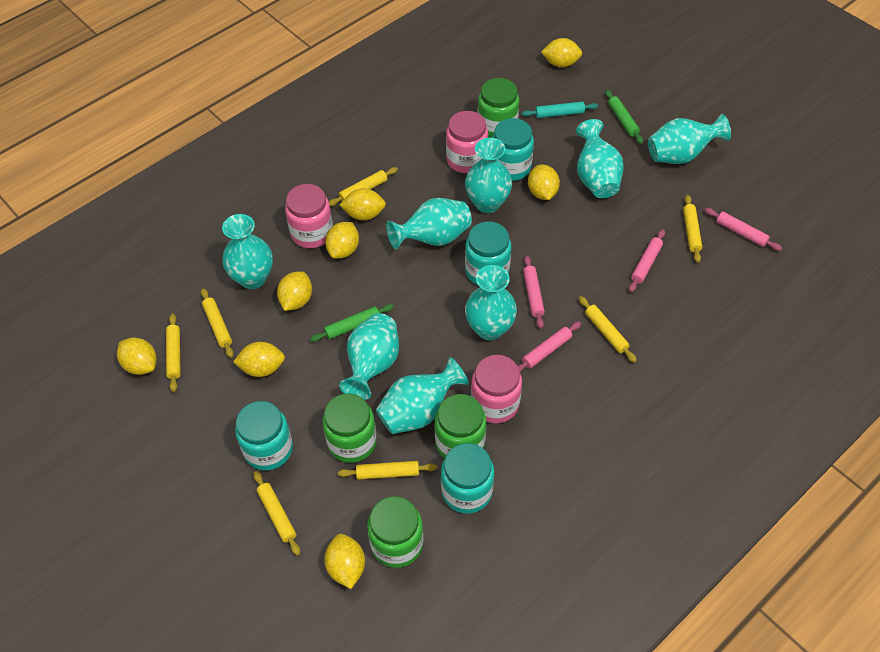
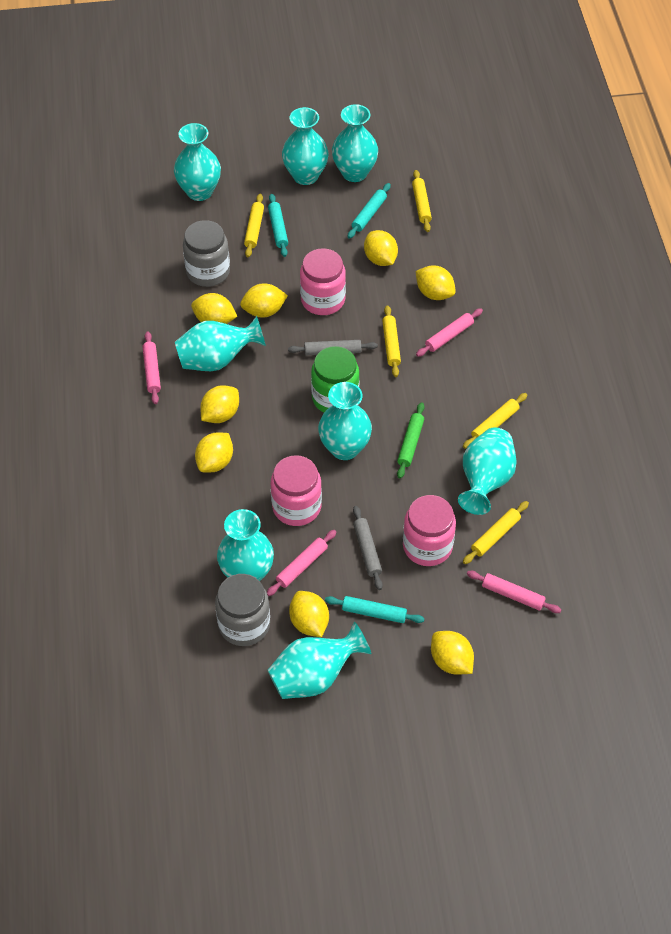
green jar: 4 -> 1
green rolling pin: 2 -> 1
grey jar: 0 -> 2
grey rolling pin: 0 -> 2
turquoise jar: 4 -> 0
turquoise rolling pin: 1 -> 3
yellow rolling pin: 7 -> 5

